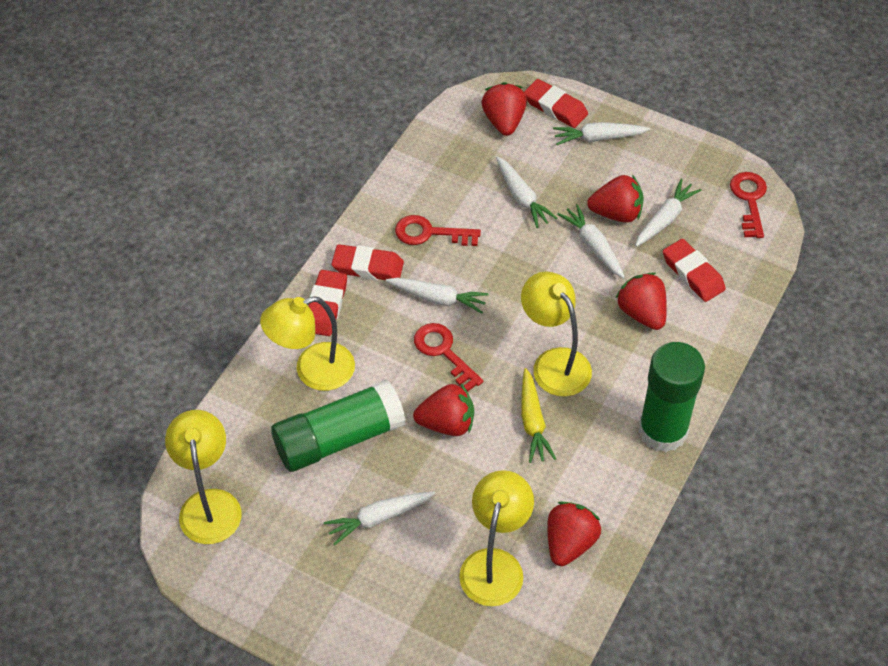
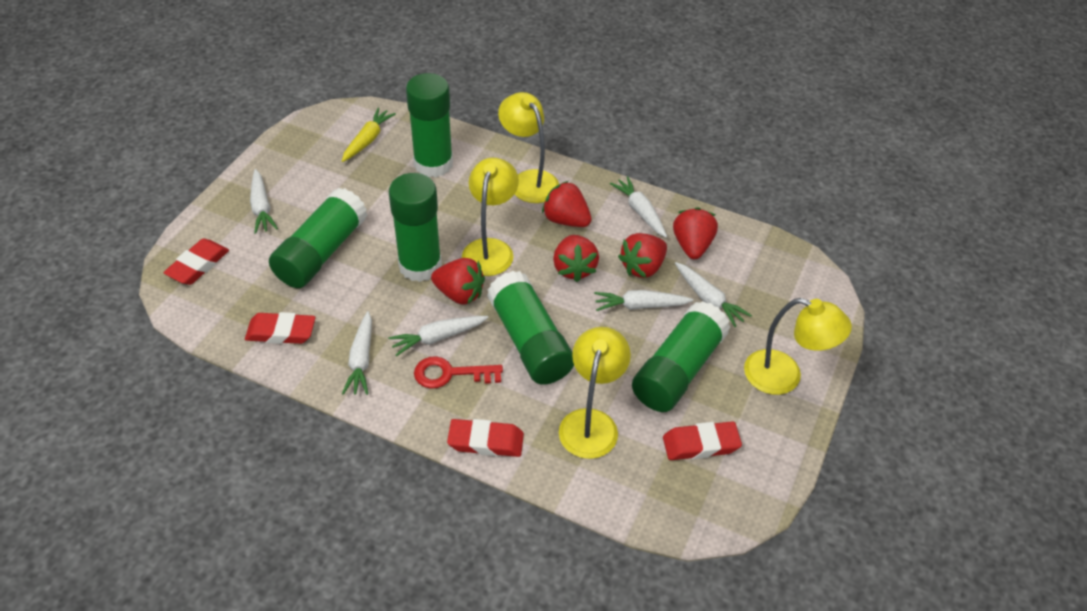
green glue stick: 2 -> 5
red key: 3 -> 1

